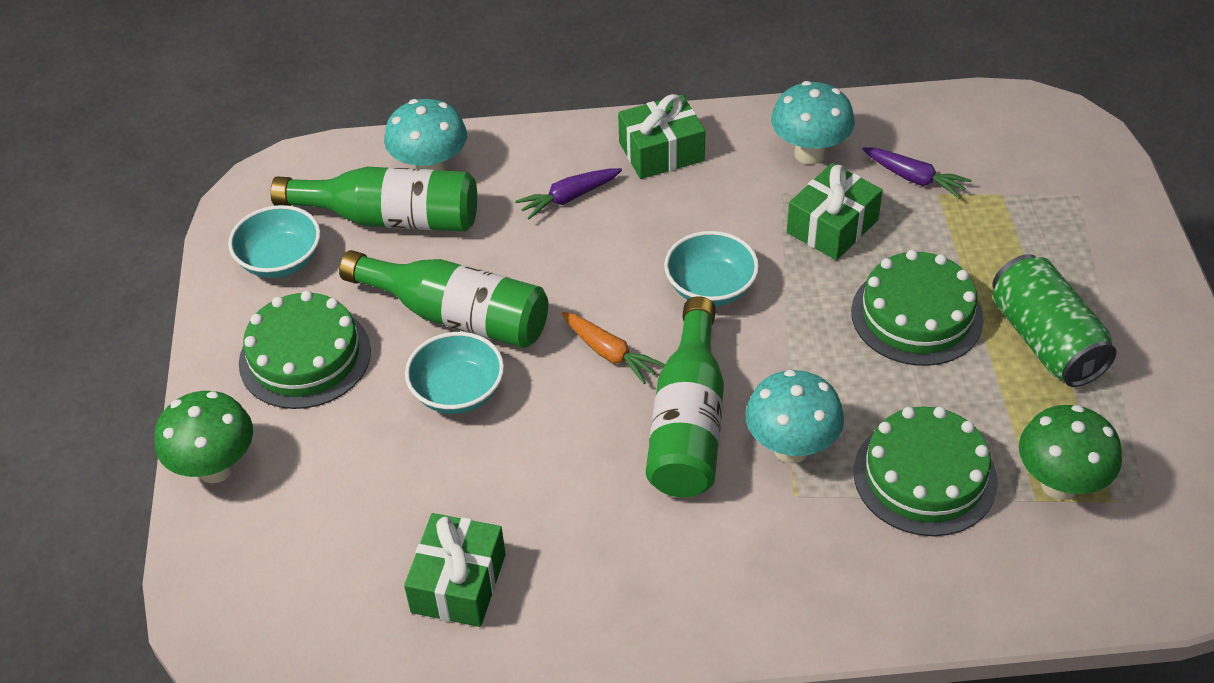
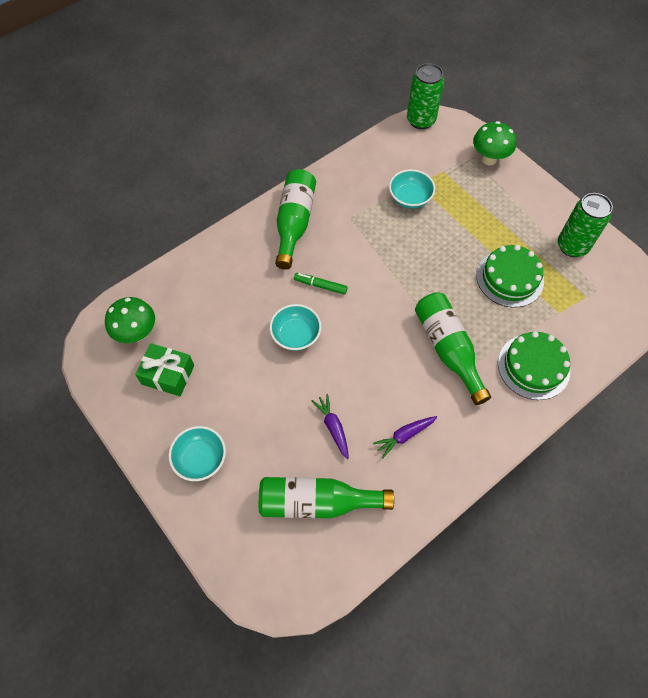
green cake: 3 -> 2
green can: 1 -> 2
green gift: 3 -> 1
green marker: 0 -> 1
orange carrot: 1 -> 0
turquoise mushroom: 3 -> 0

